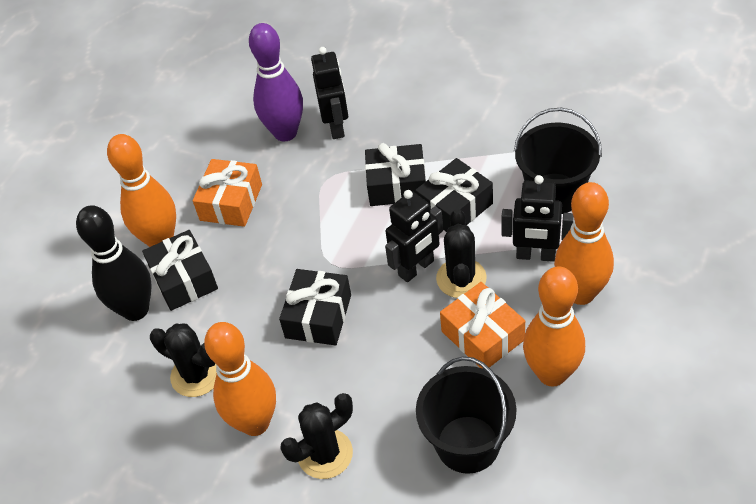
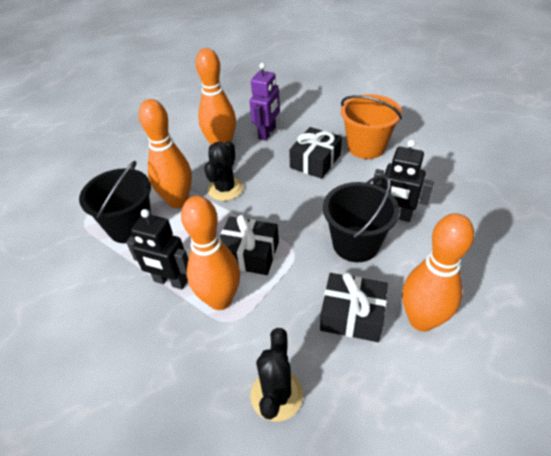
black bowling pin: 1 -> 0
black cactus: 3 -> 2
black gift: 4 -> 3
black robot: 3 -> 2
orange bucket: 0 -> 1
orange gift: 2 -> 0
purple bowling pin: 1 -> 0
purple robot: 0 -> 1

